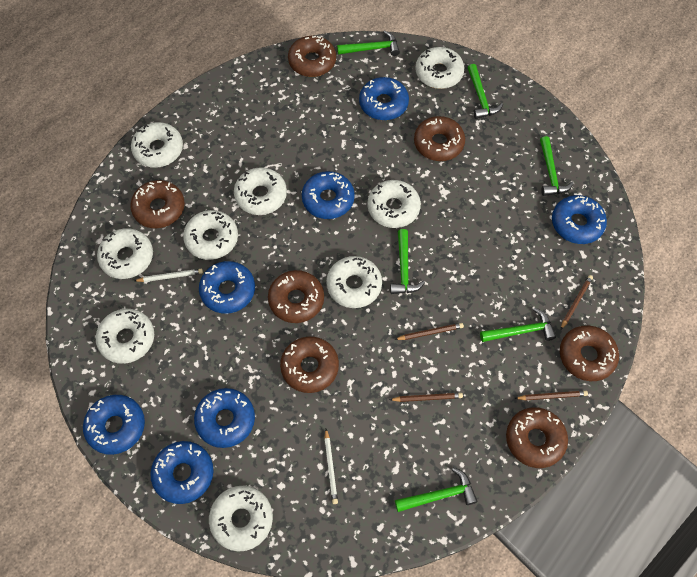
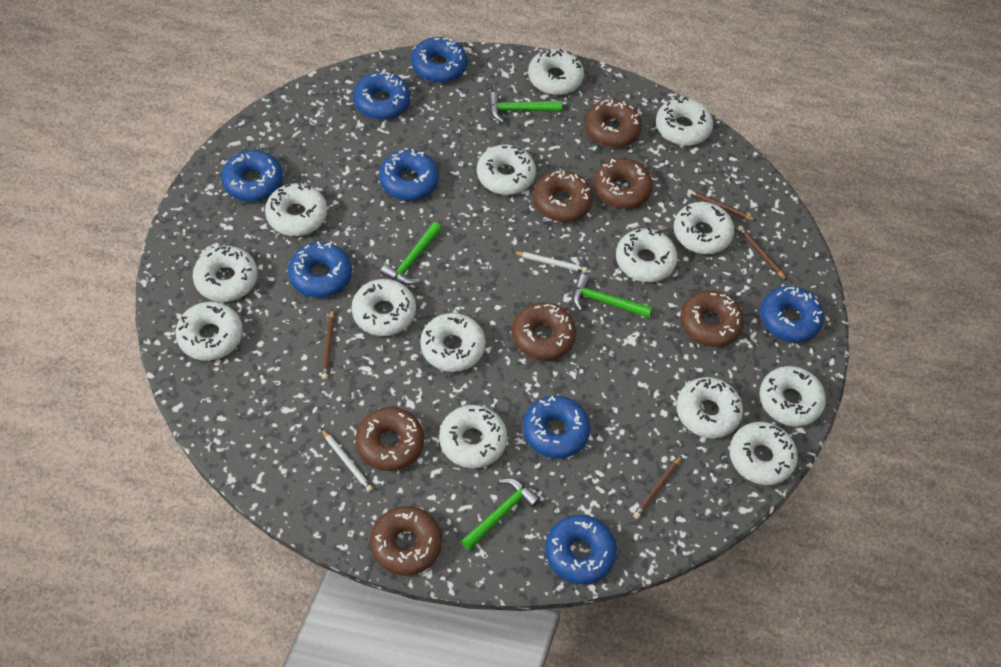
blue donut: 7 -> 8
green hammer: 6 -> 4
white donut: 9 -> 14

